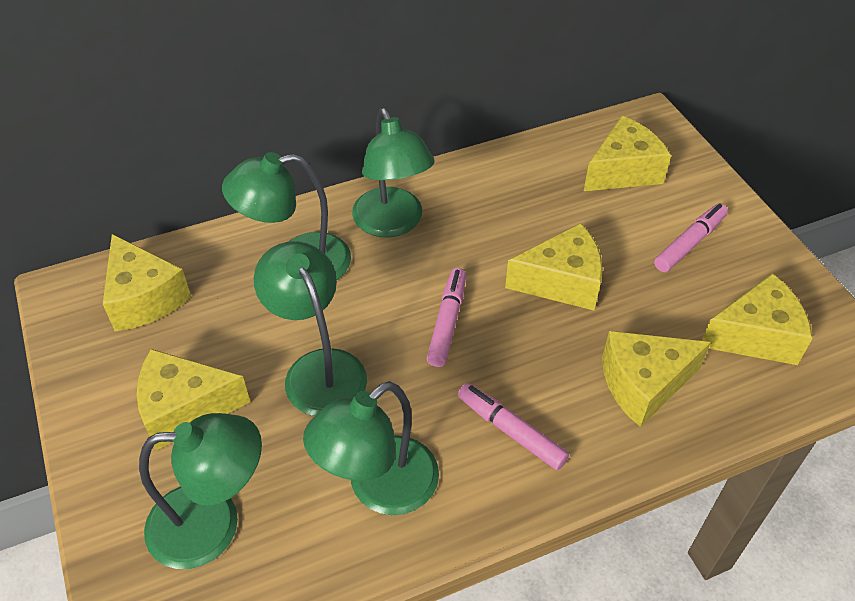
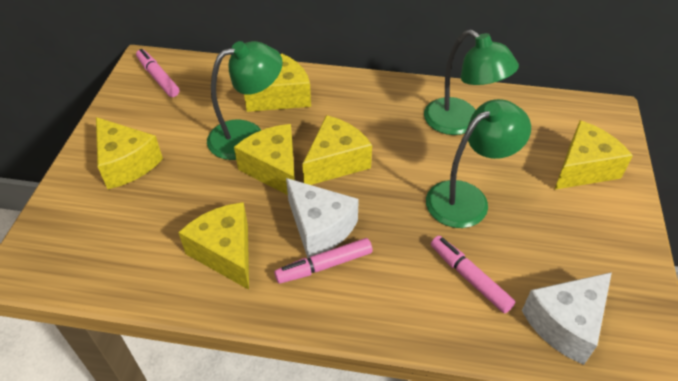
green lamp: 5 -> 3
white cheese: 0 -> 2

